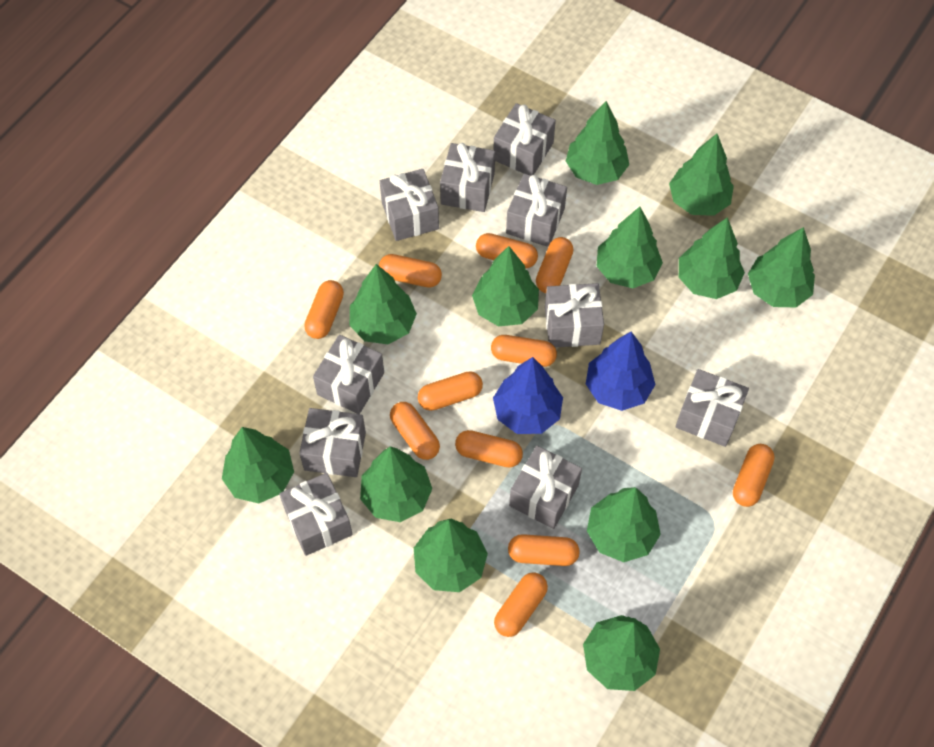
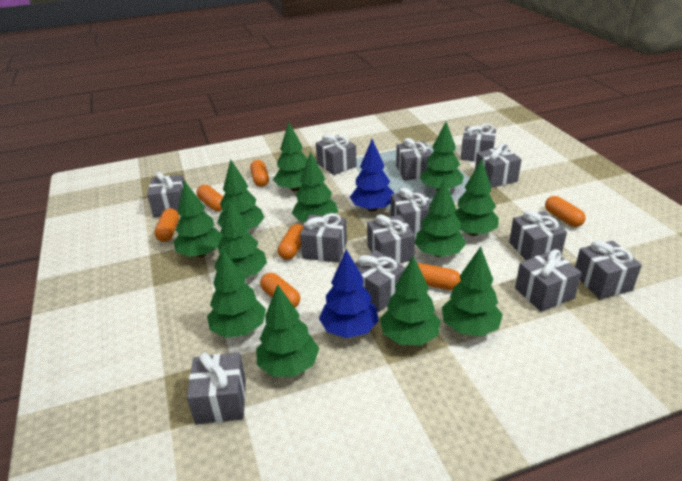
grey gift: 10 -> 13
orange capsule: 11 -> 7

